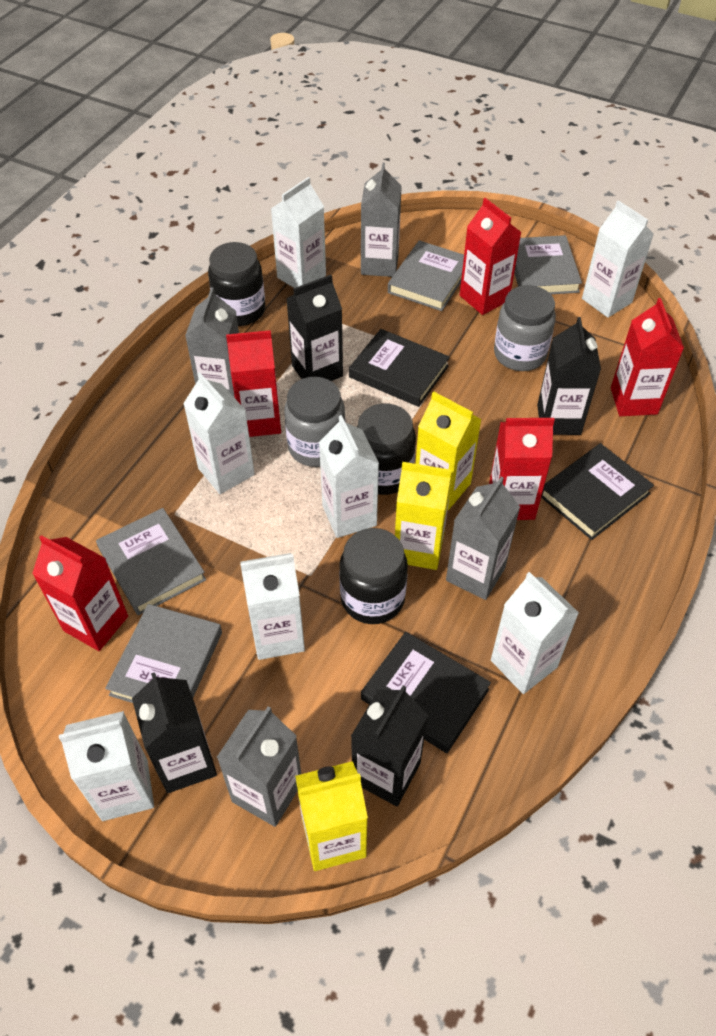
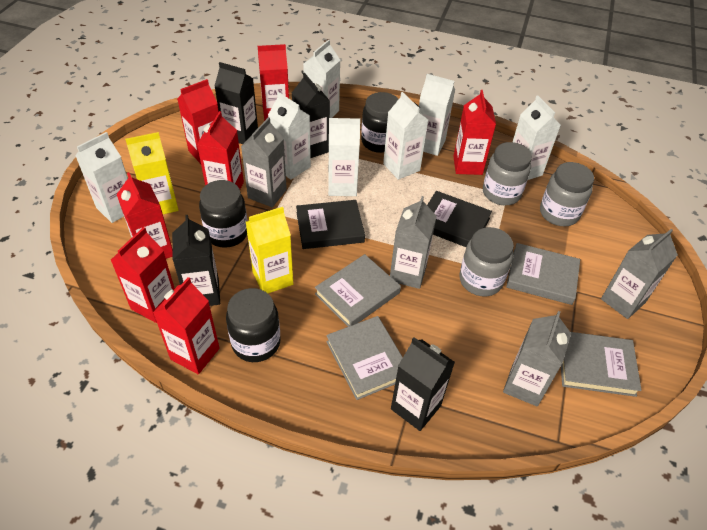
black book: 3 -> 2
grey jar: 2 -> 3
red carton: 5 -> 7
yellow carton: 3 -> 2

